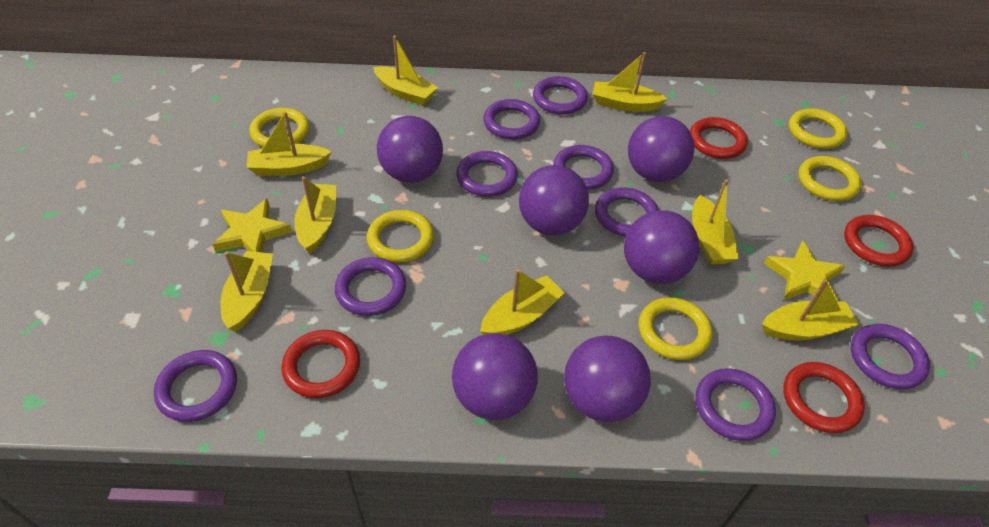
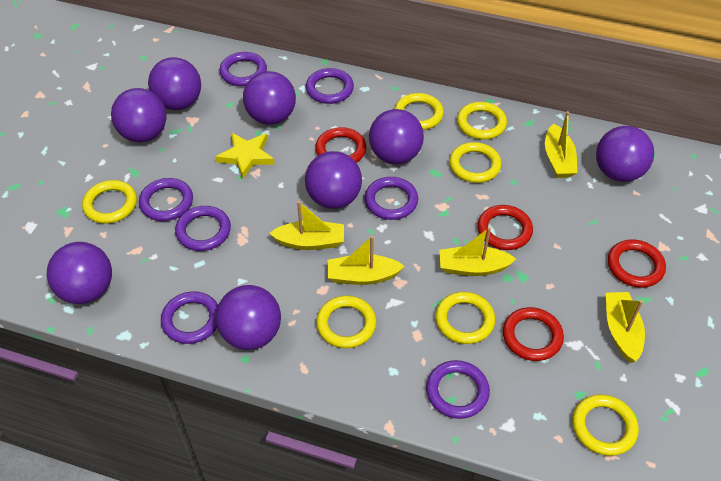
purple ball: 6 -> 8
purple ring: 9 -> 7
yellow boat: 8 -> 5
yellow ring: 5 -> 7
yellow star: 2 -> 1

